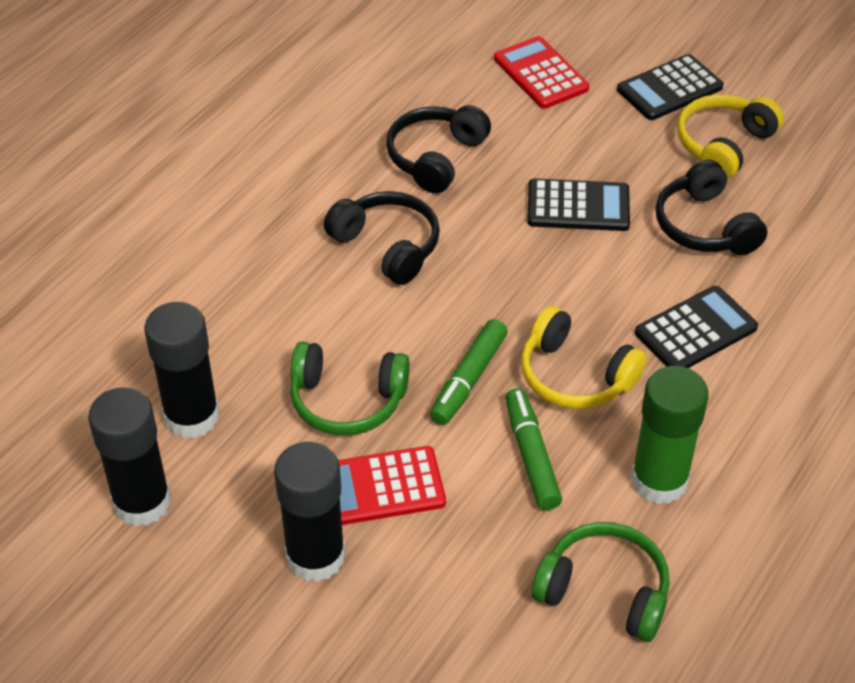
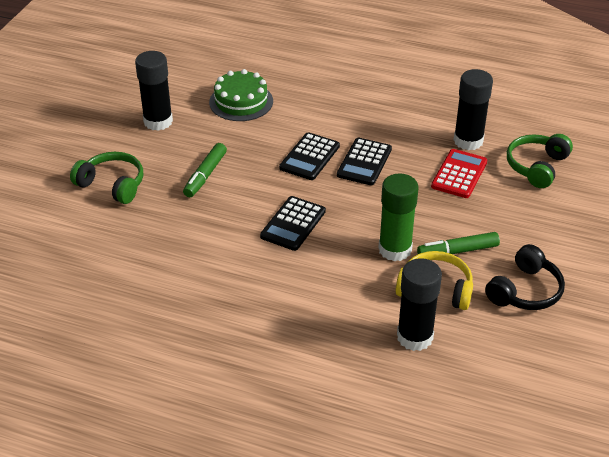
black headphones: 3 -> 1
green cake: 0 -> 1
red calculator: 2 -> 1
yellow headphones: 2 -> 1

